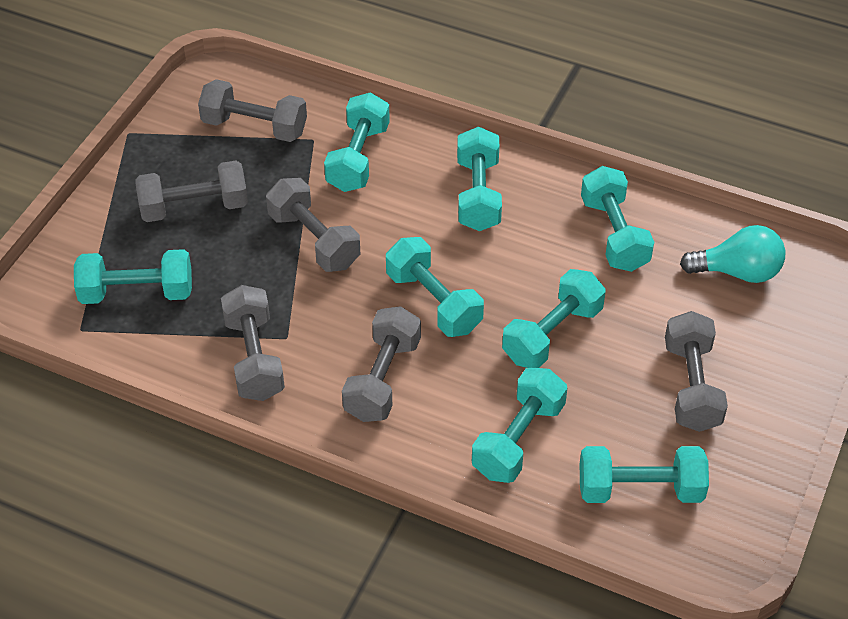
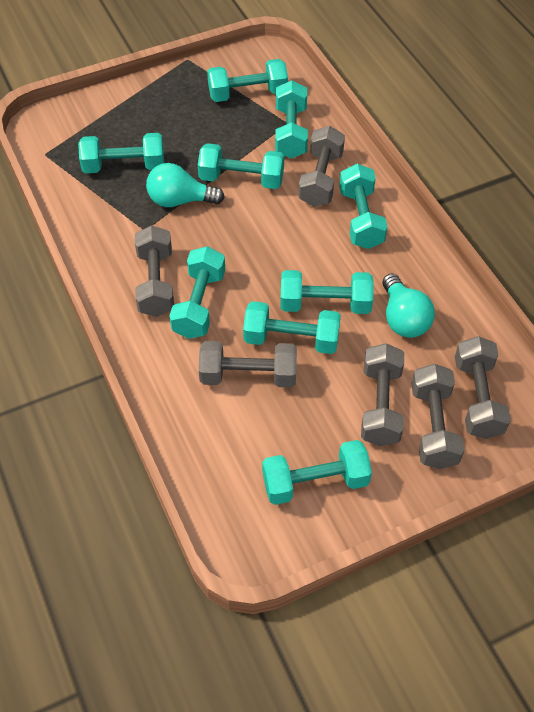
turquoise dumbbell: 8 -> 9
turquoise light bulb: 1 -> 2

